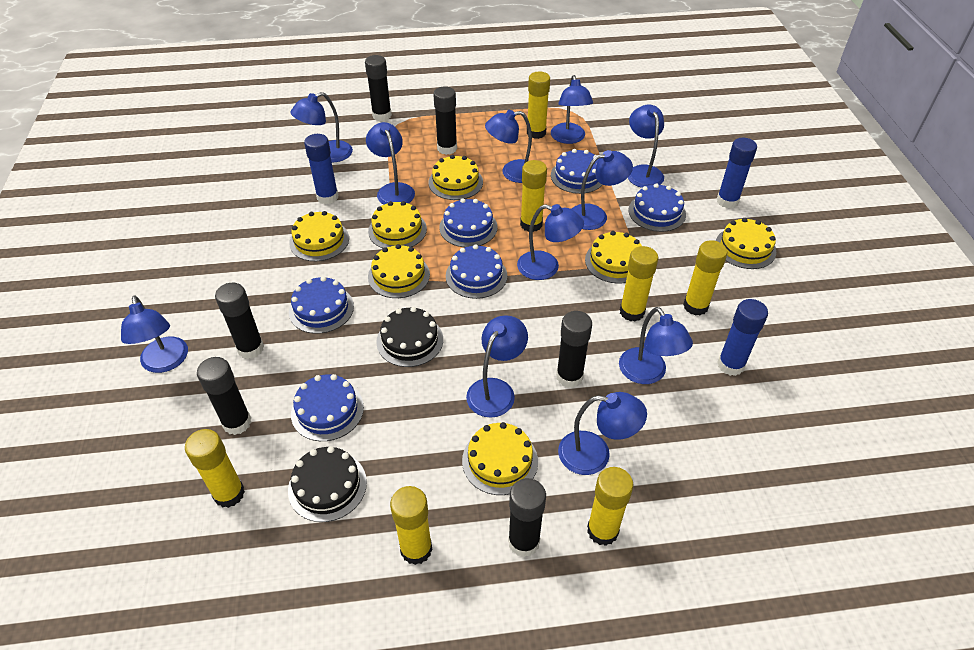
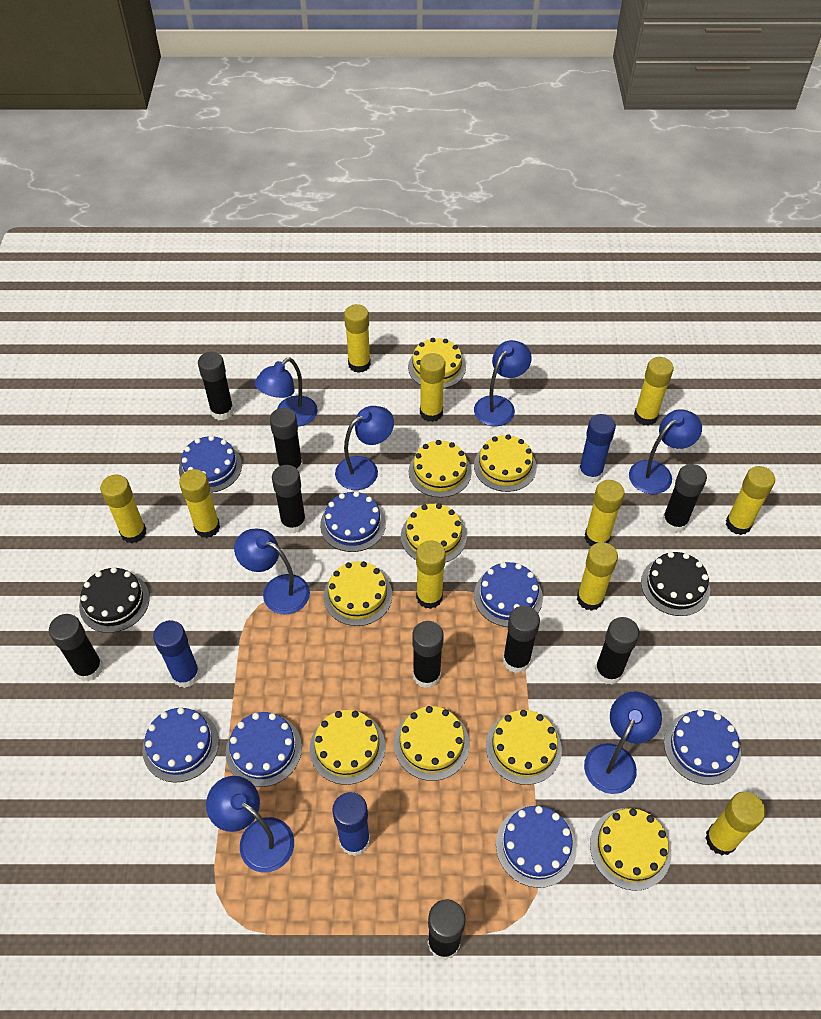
black glue stick: 6 -> 9
blue cake: 6 -> 7
blue lamp: 11 -> 7
yellow cake: 7 -> 9
yellow glue stick: 7 -> 10

